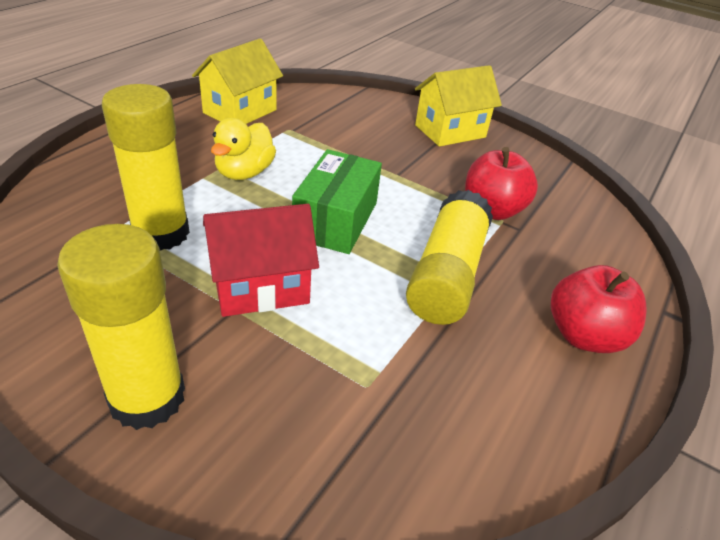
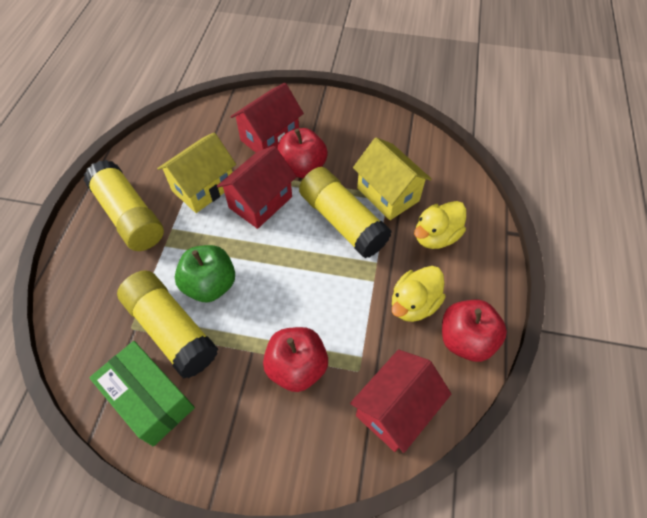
green apple: 0 -> 1
red apple: 2 -> 3
red house: 1 -> 3
yellow duck: 1 -> 2

